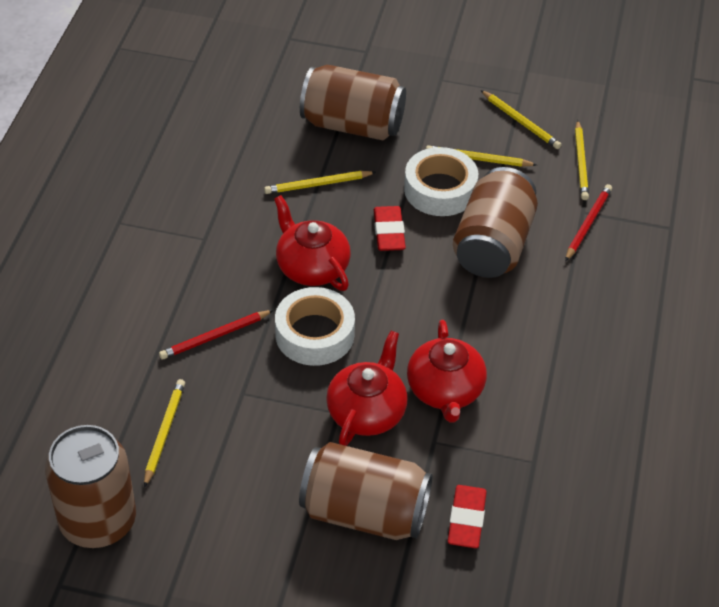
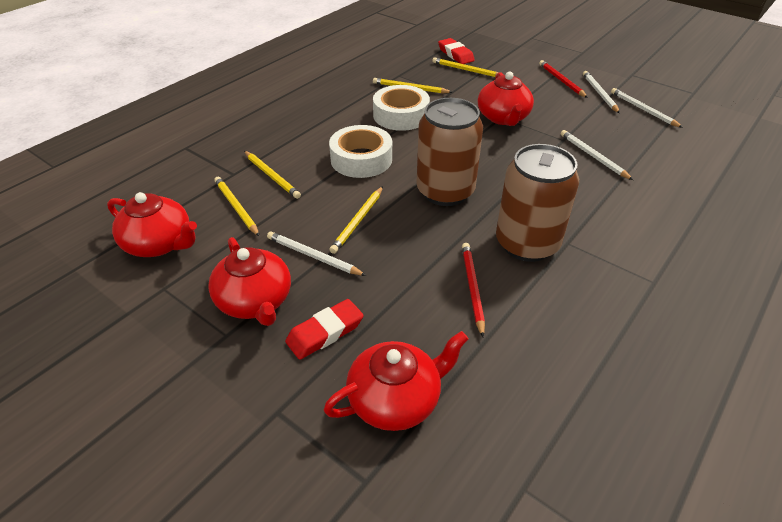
brown can: 4 -> 2
red teapot: 3 -> 4
white pencil: 0 -> 4

